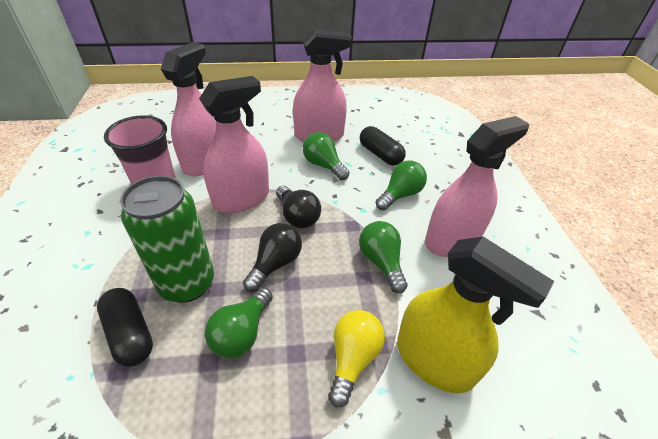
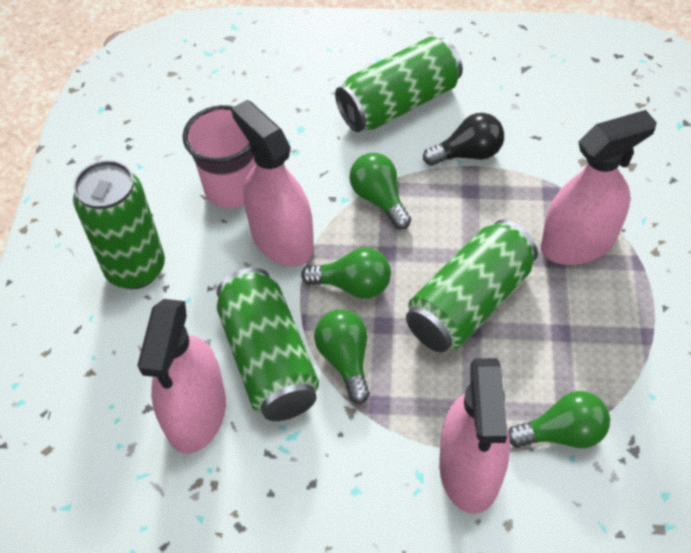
black capsule: 2 -> 0
black light bulb: 2 -> 1
green can: 1 -> 4
yellow light bulb: 1 -> 0
yellow spray bottle: 1 -> 0

